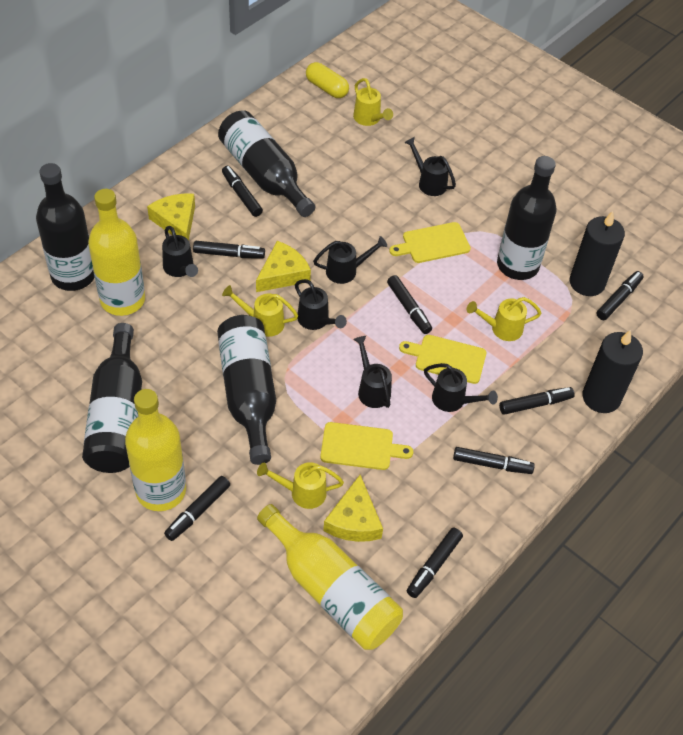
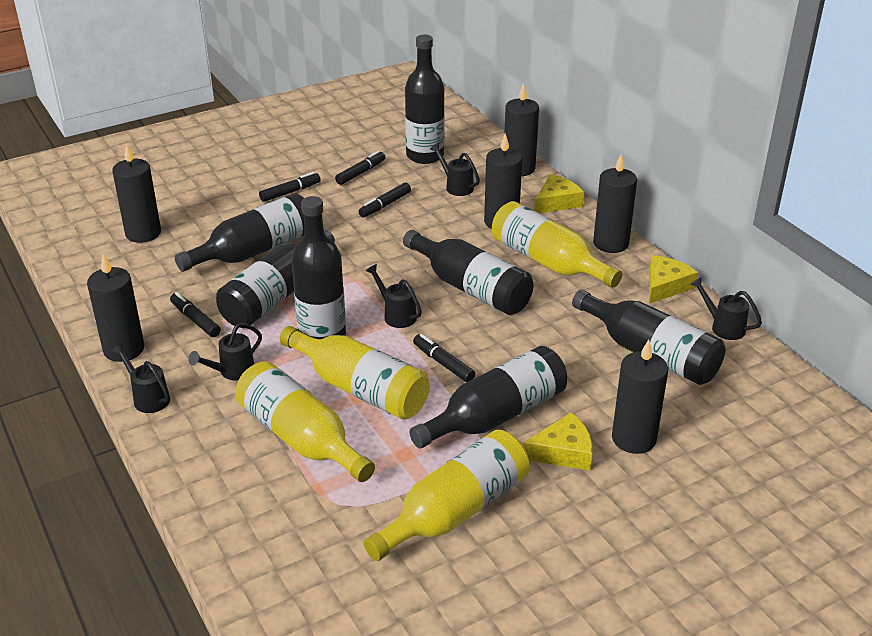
black bottle: 5 -> 7
black candle: 2 -> 6
black marker: 8 -> 5
black watering can: 6 -> 5
yellow bottle: 3 -> 4
yellow capsule: 1 -> 0
yellow cutting board: 3 -> 0
yellow watering can: 4 -> 0

